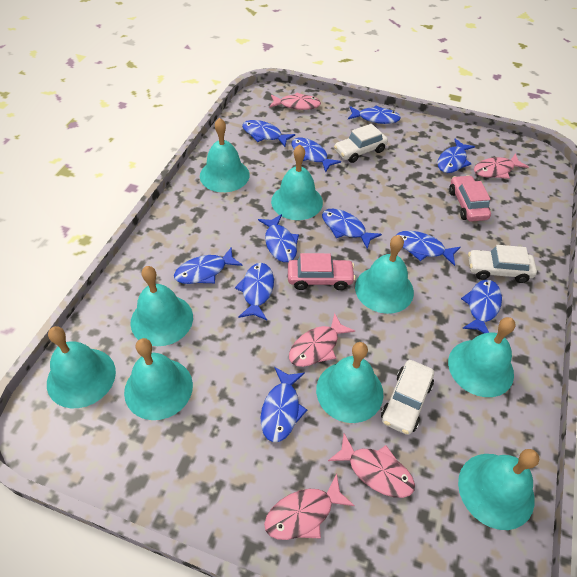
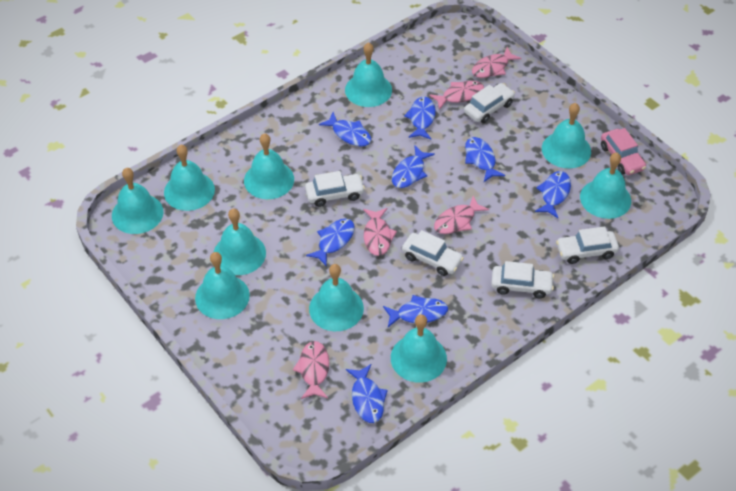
blue fish: 11 -> 8
pink car: 2 -> 1
turquoise bell: 9 -> 10
white car: 3 -> 5

